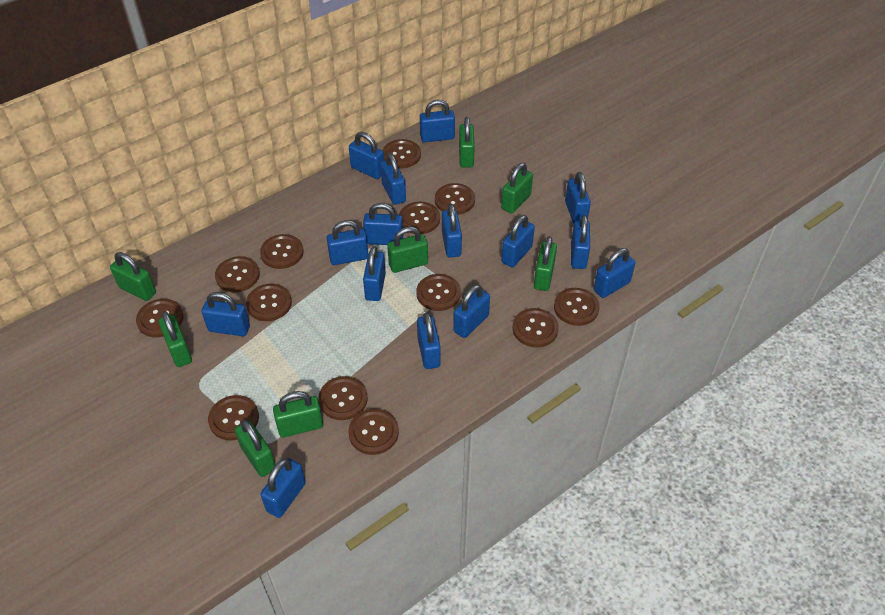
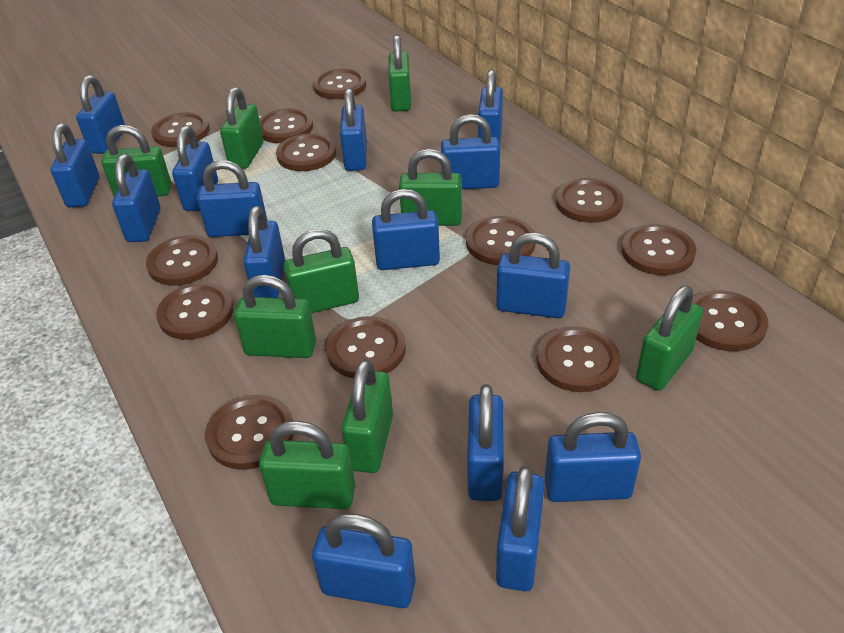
green padlock: 8 -> 9

